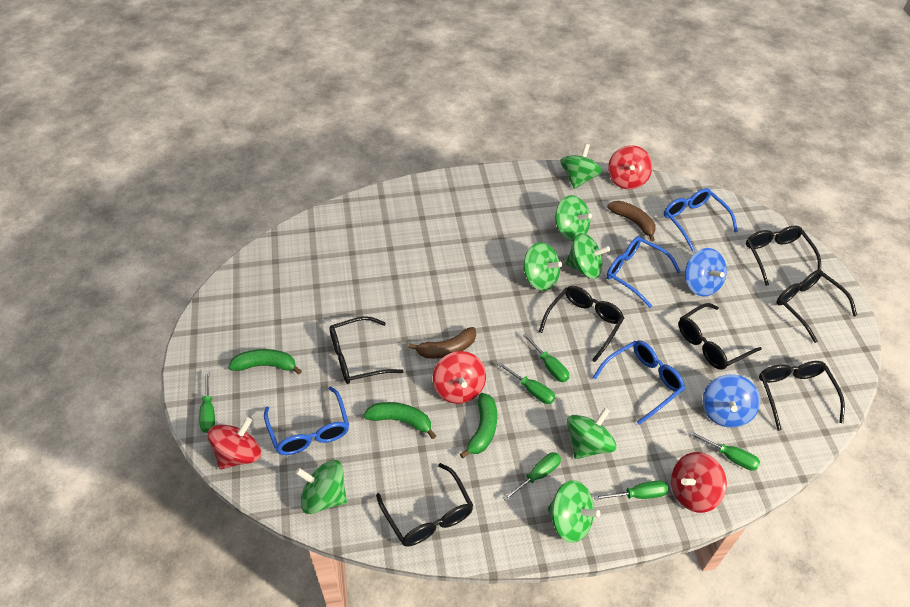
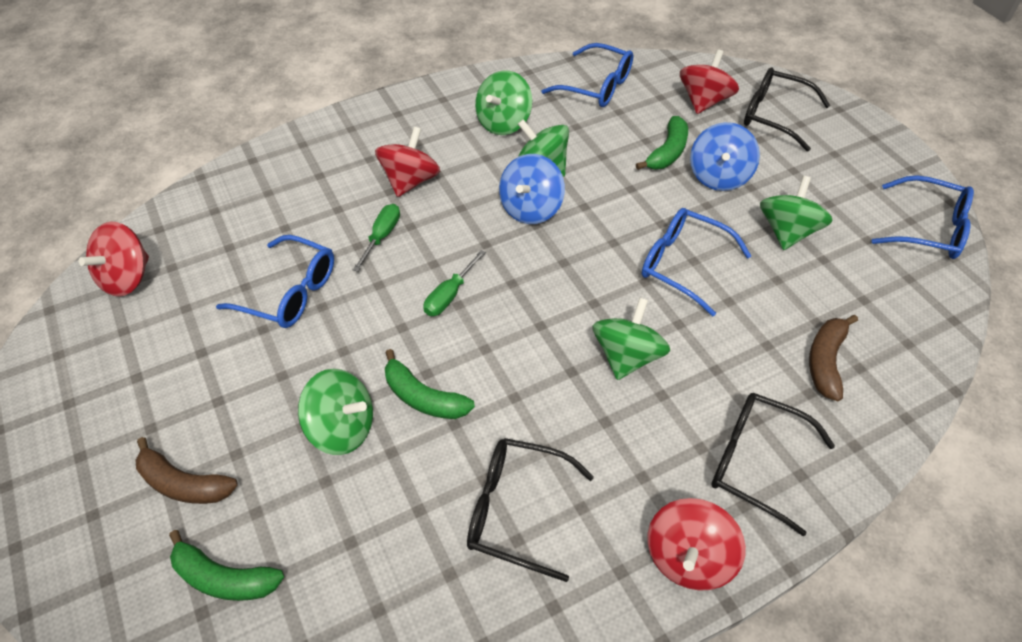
black glasses: 7 -> 3
green screwdriver: 6 -> 2
green spinning top: 7 -> 5

